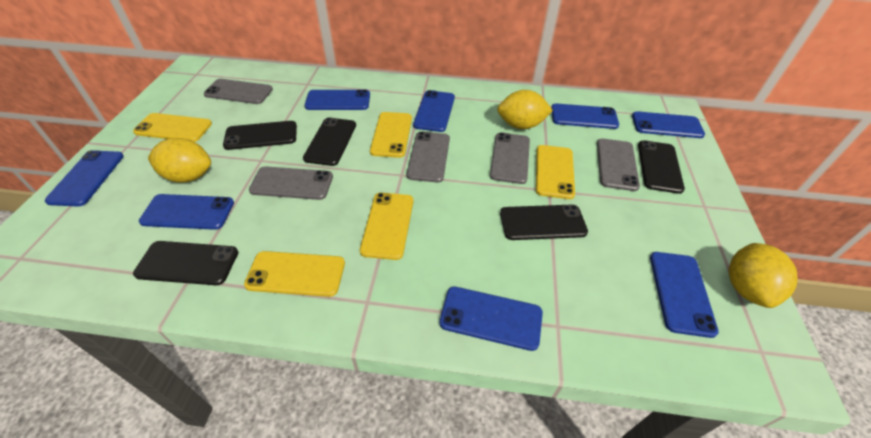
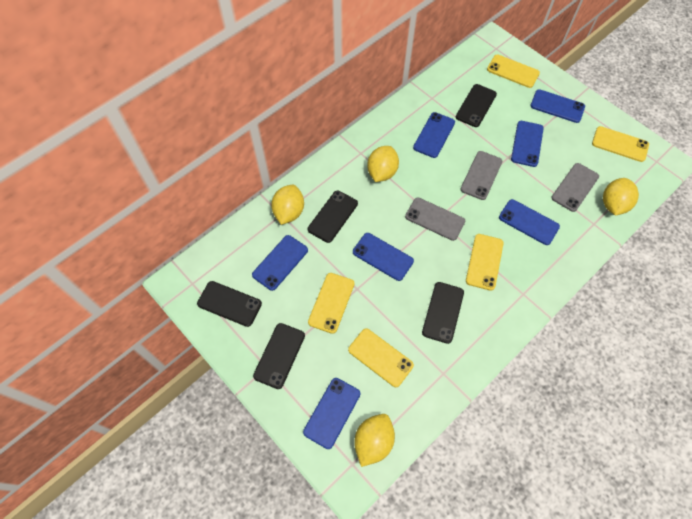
blue phone: 8 -> 7
grey phone: 5 -> 3
yellow lemon: 3 -> 4

